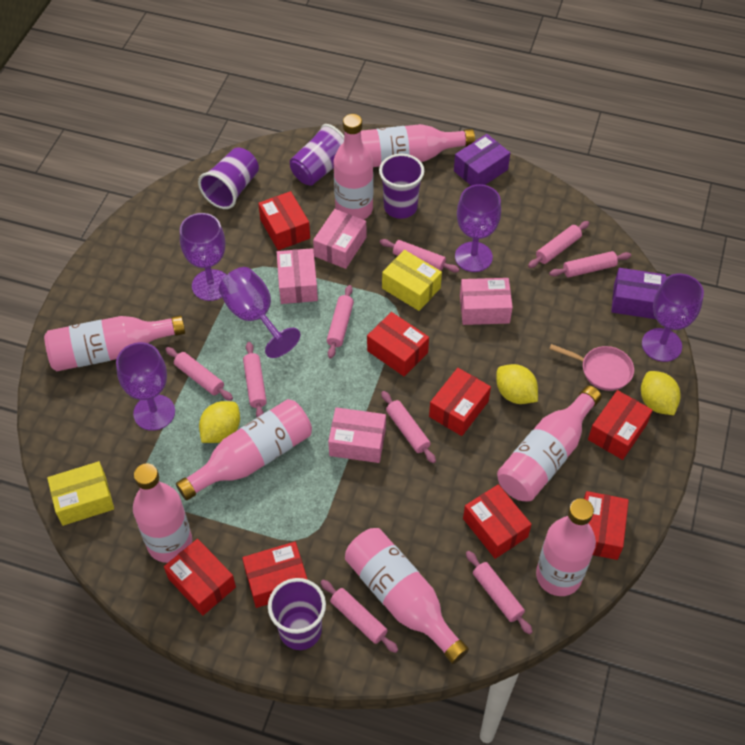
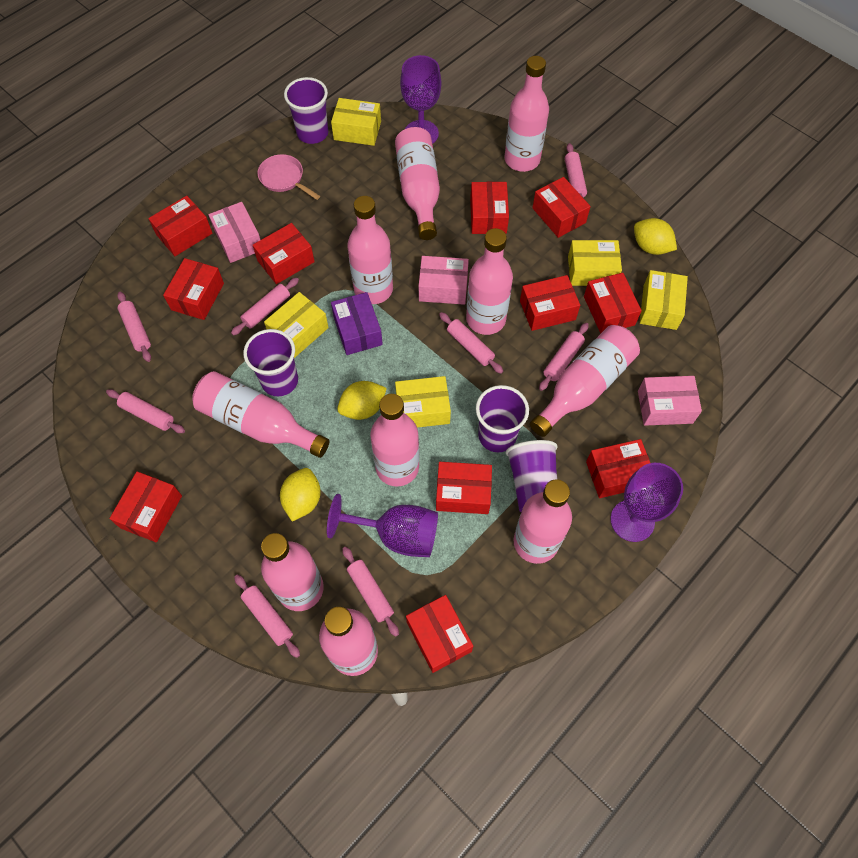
pink bottle: 8 -> 10
pink box: 4 -> 3
pink rolling pin: 9 -> 8
purple box: 2 -> 1
purple goblet: 5 -> 3
red box: 8 -> 11
yellow box: 2 -> 5

